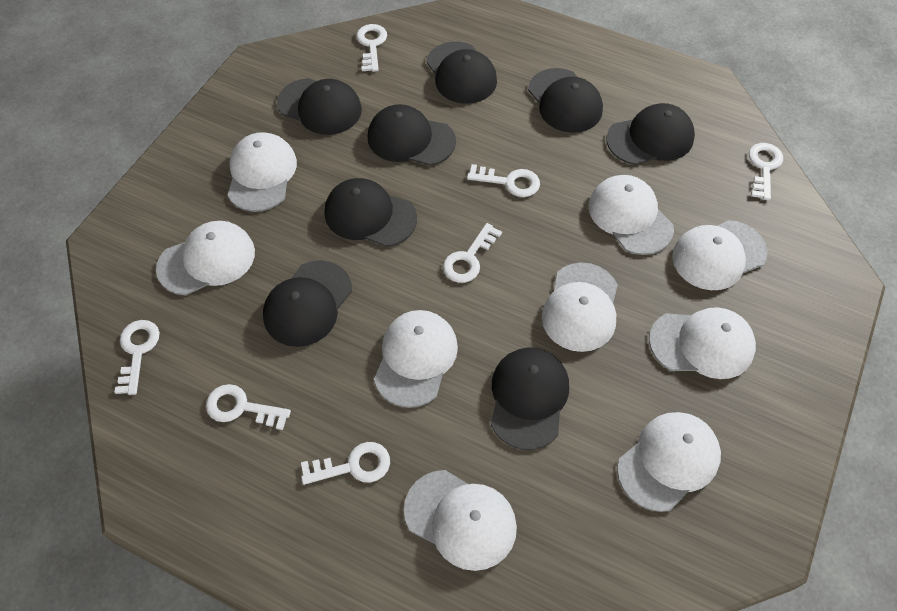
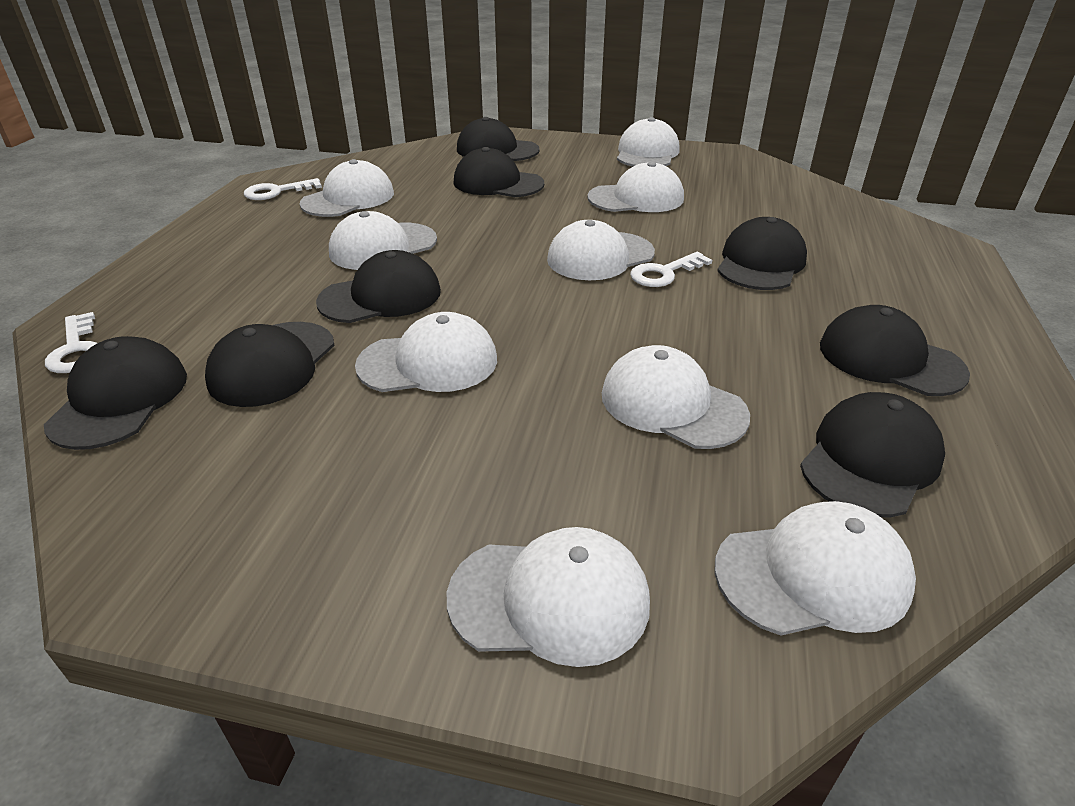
white key: 7 -> 3

